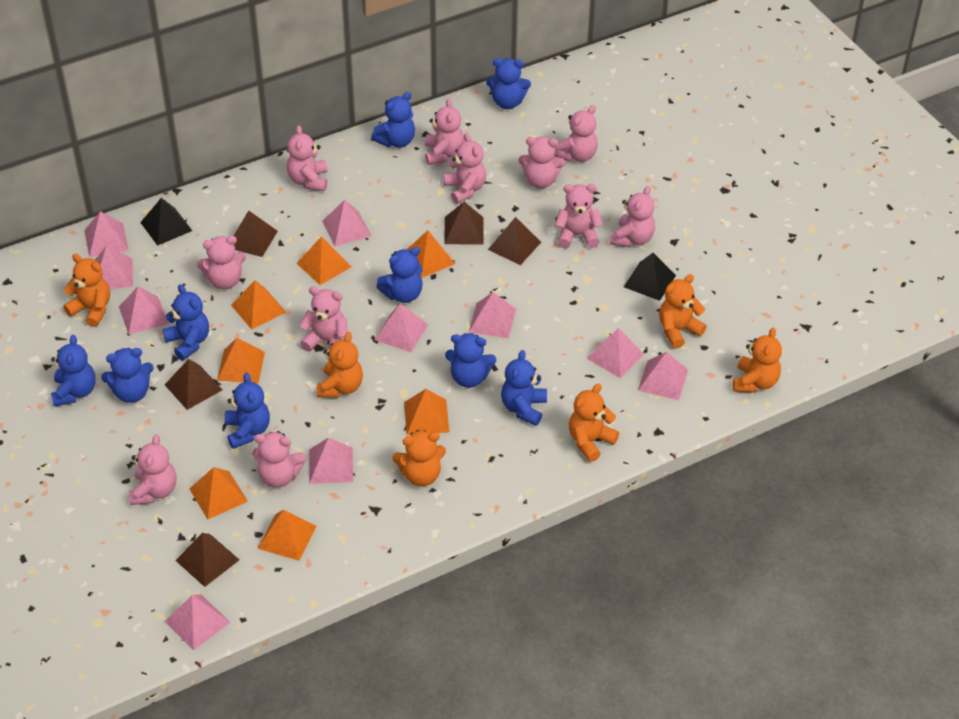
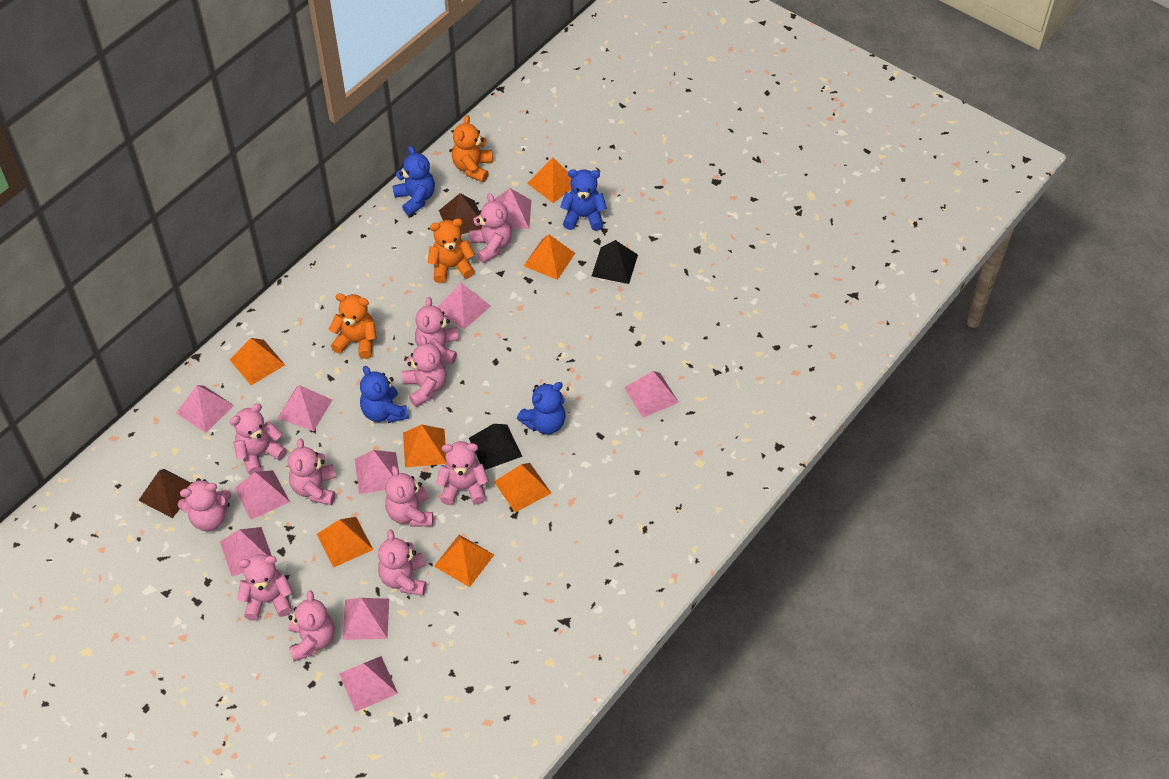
blue teddy bear: 9 -> 4
brown pyramid: 5 -> 2
orange teddy bear: 6 -> 3

